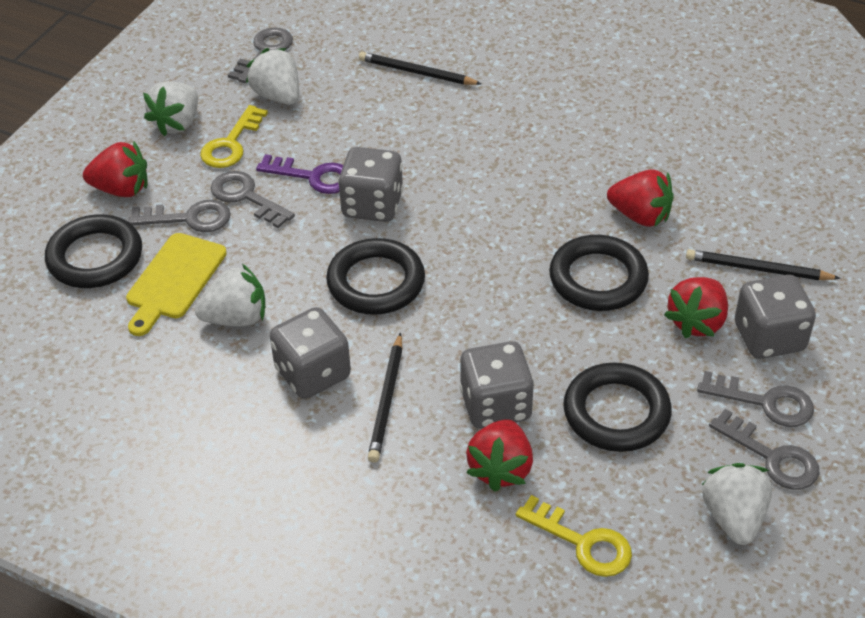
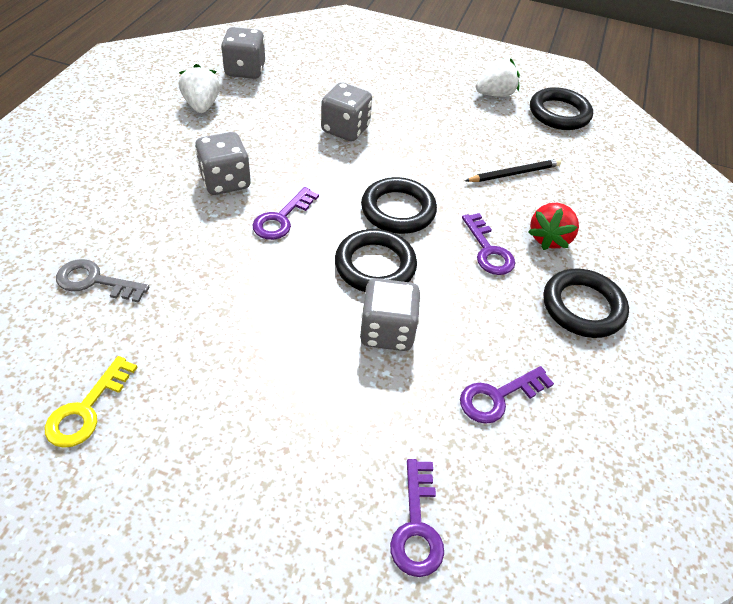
black pencil: 3 -> 1
grey key: 5 -> 1
purple key: 1 -> 4
red strawberry: 4 -> 1
white strawberry: 4 -> 2
yellow cutting board: 1 -> 0
yellow key: 2 -> 1

